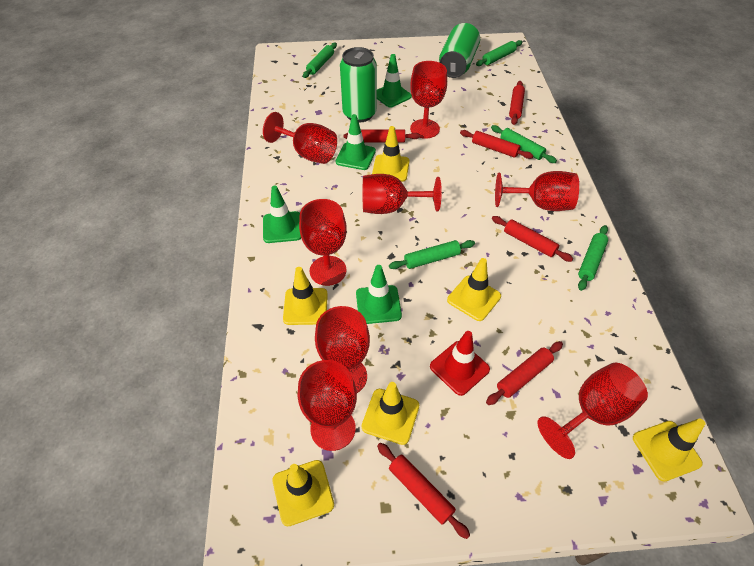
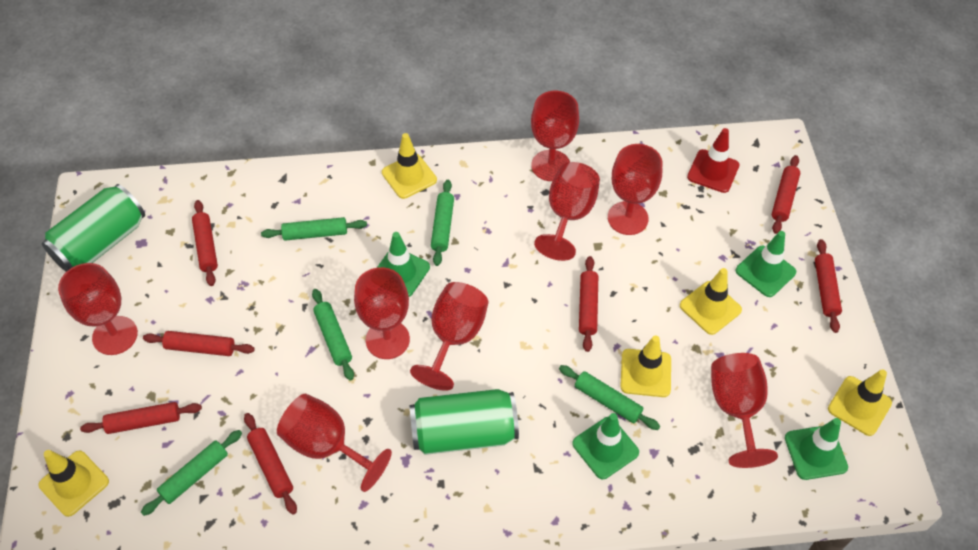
red rolling pin: 6 -> 7
yellow traffic cone: 6 -> 5

